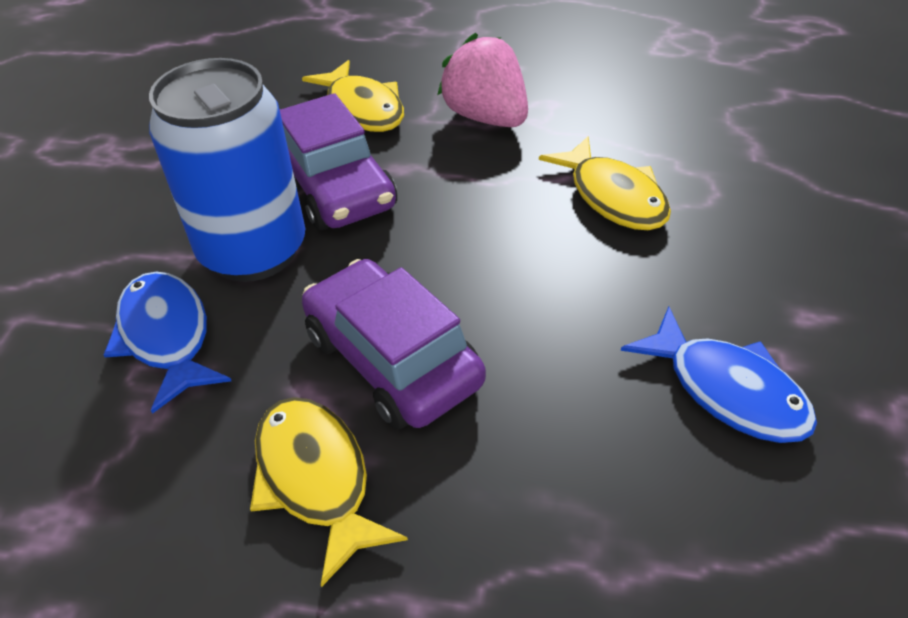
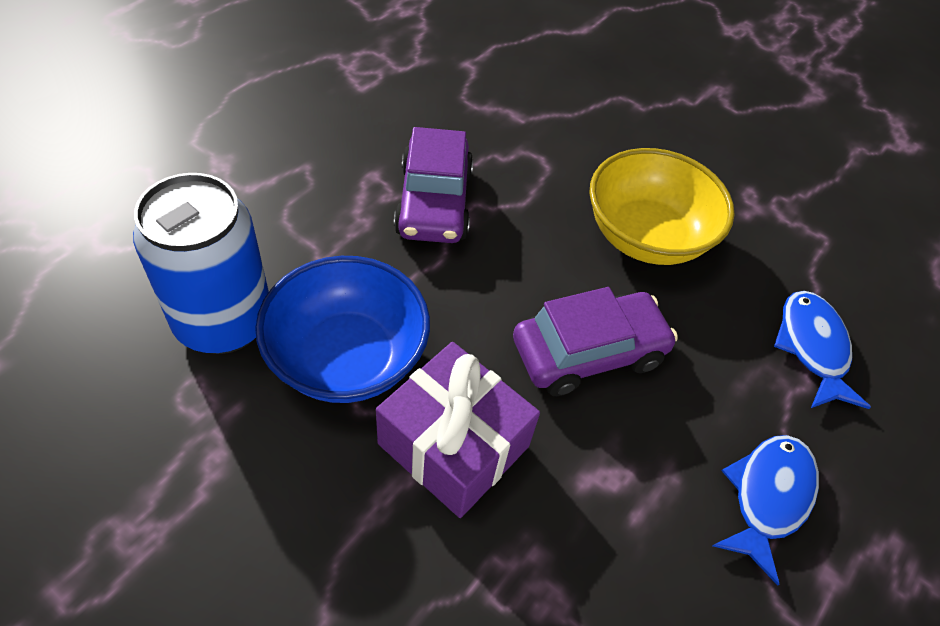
blue bowl: 0 -> 1
pink strawberry: 1 -> 0
purple gift: 0 -> 1
yellow bowl: 0 -> 1
yellow fish: 3 -> 0

